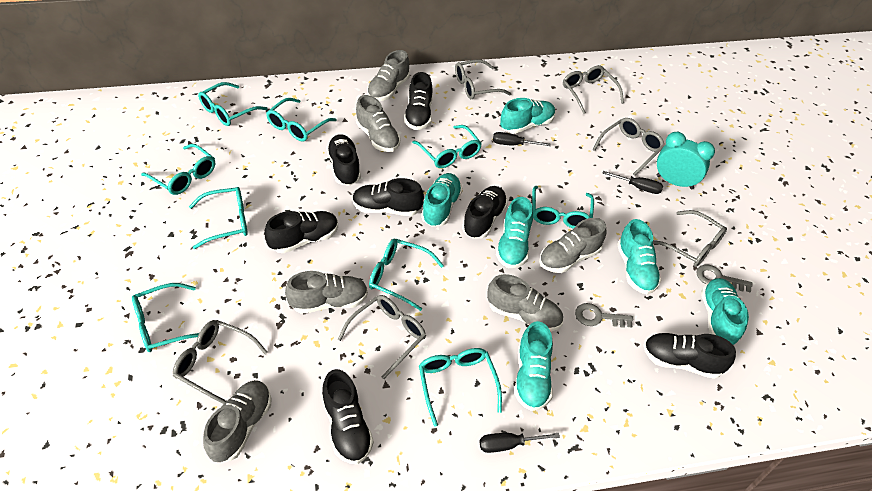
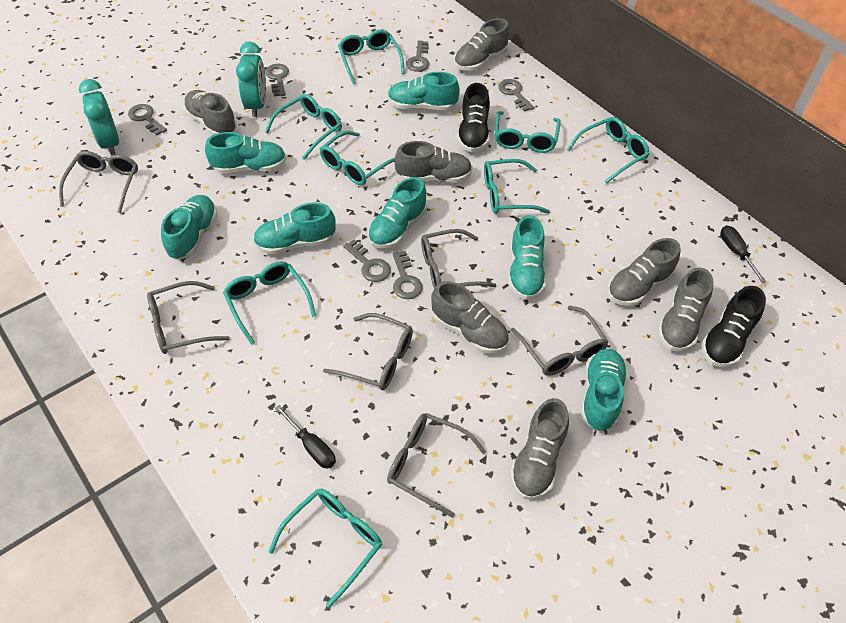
black screwdriver: 3 -> 2
black shoe: 7 -> 2
grey key: 2 -> 6
grey shoe: 6 -> 7
turquoise clock: 1 -> 2
turquoise glasses: 9 -> 8
turquoise shoe: 6 -> 7

